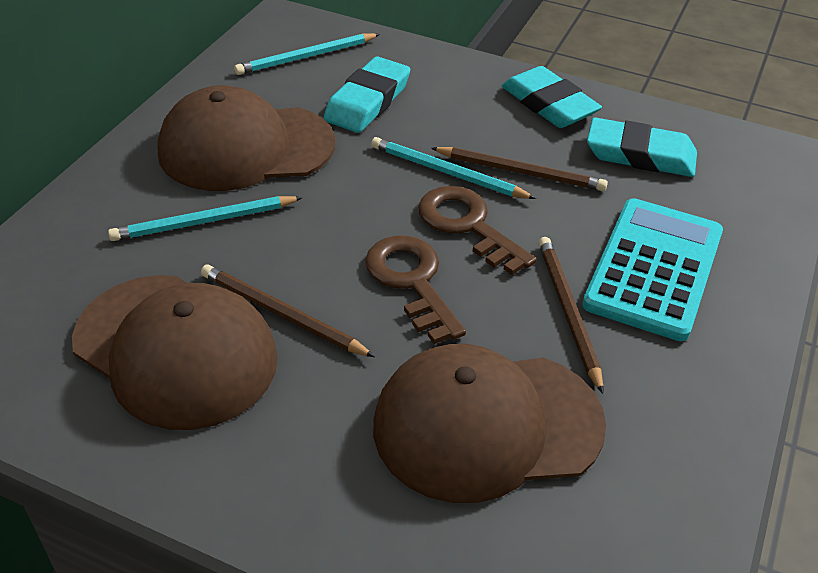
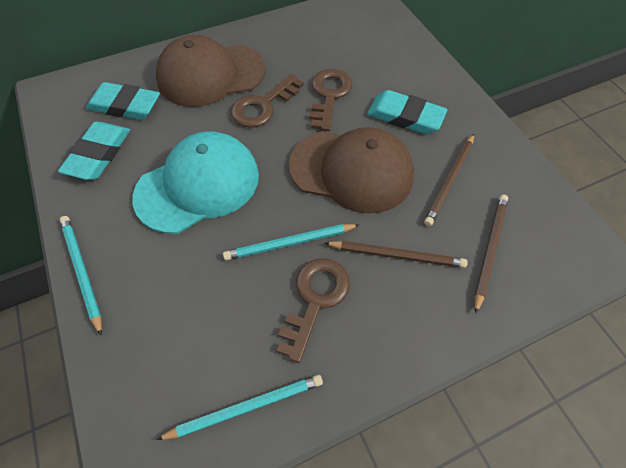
brown cap: 3 -> 2
brown key: 2 -> 3
turquoise calculator: 1 -> 0
turquoise cap: 0 -> 1

